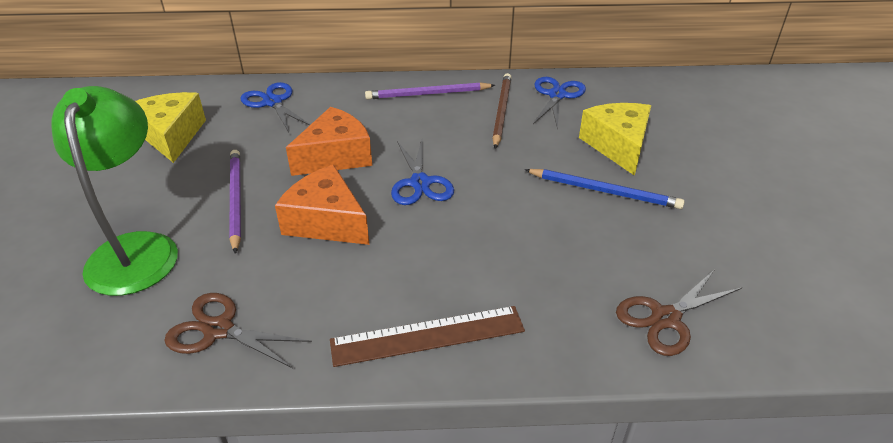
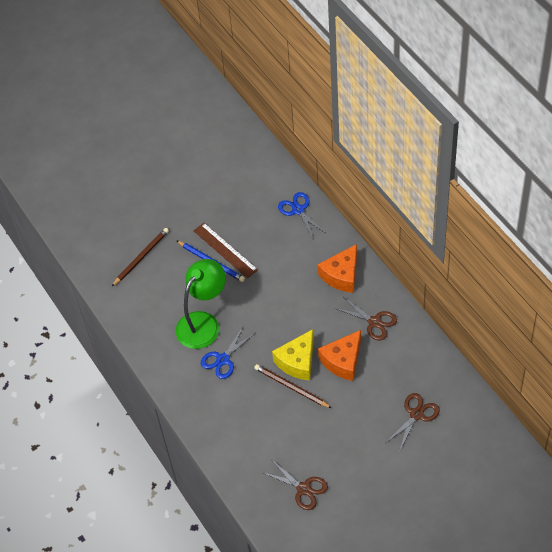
blue scissors: 3 -> 2
brown pencil: 1 -> 2
brown scissors: 2 -> 3
purple pencil: 2 -> 0
yellow cheese: 2 -> 1

